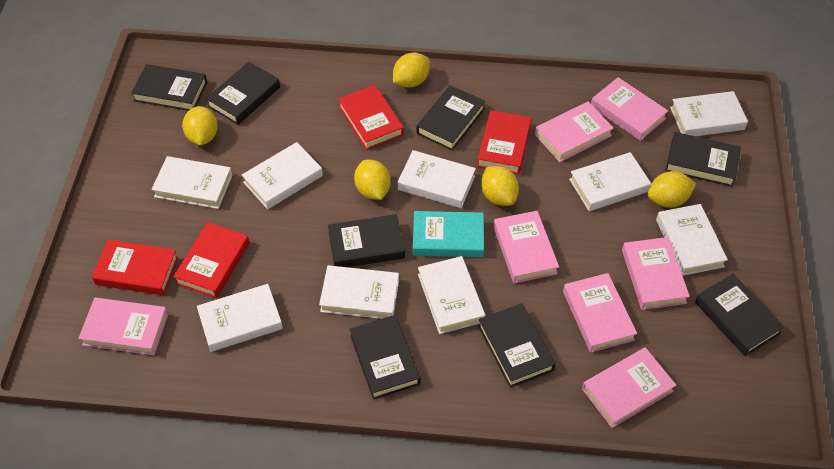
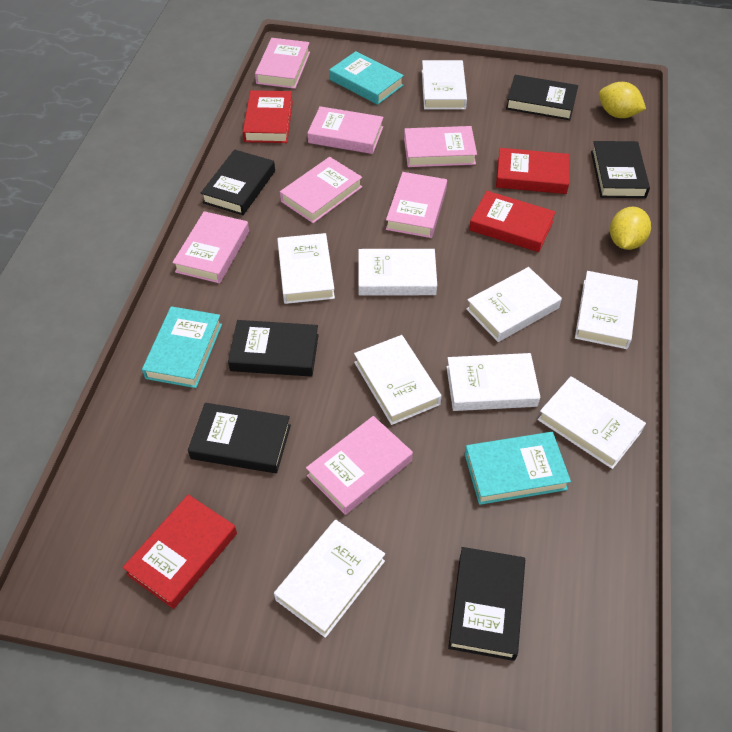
black book: 8 -> 6
turquoise book: 1 -> 3
yellow lemon: 5 -> 2

